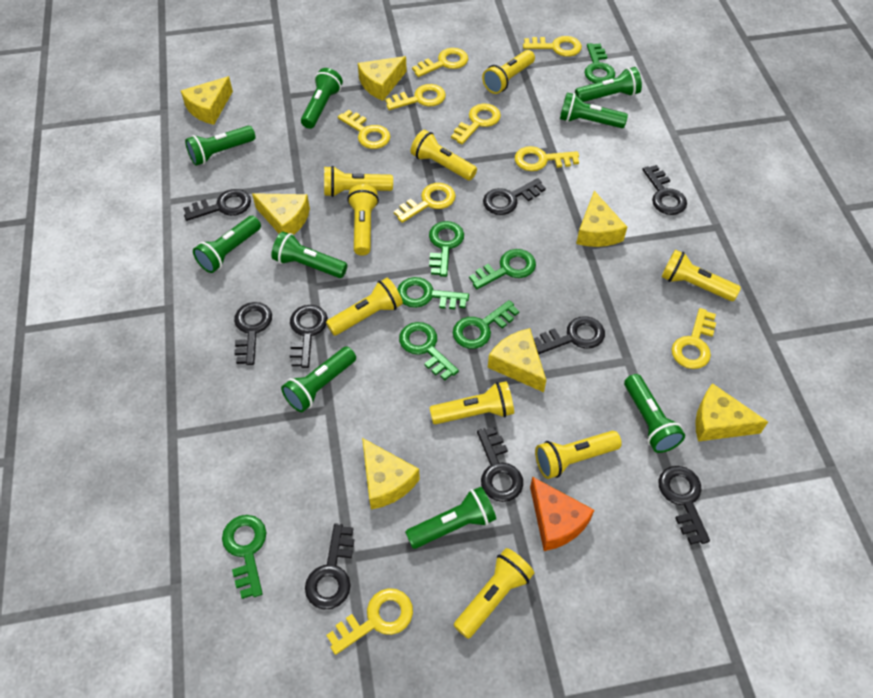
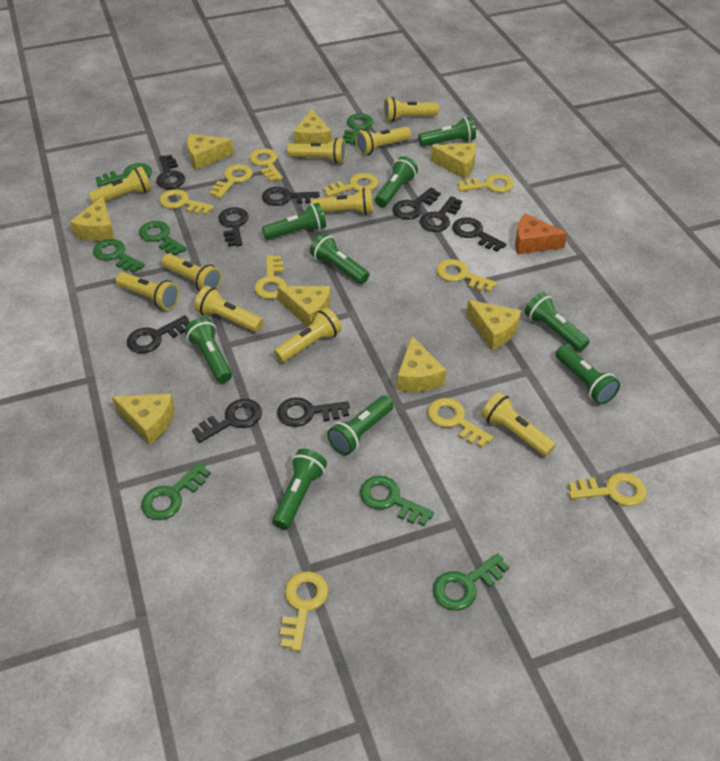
yellow cheese: 7 -> 8
yellow flashlight: 9 -> 10
yellow key: 9 -> 10

